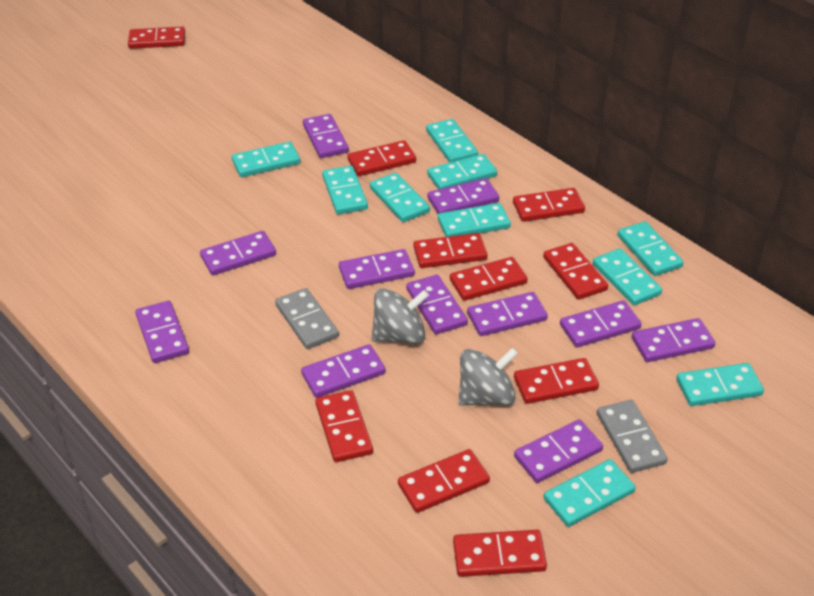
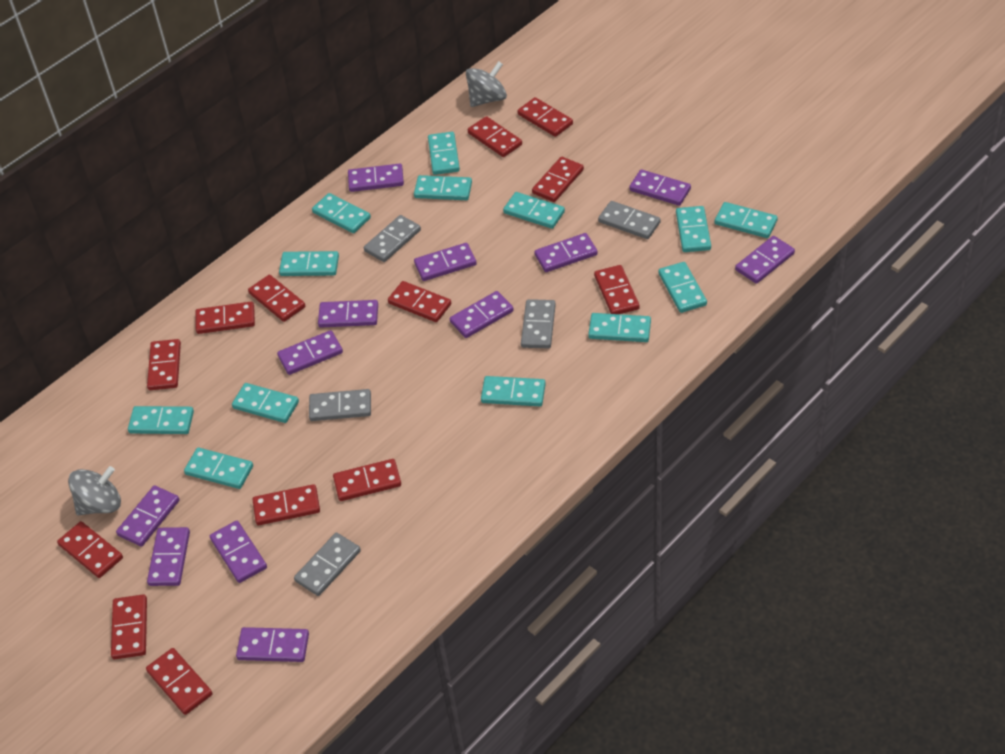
grey domino: 2 -> 5
purple domino: 11 -> 12
red domino: 10 -> 13
turquoise domino: 10 -> 13

